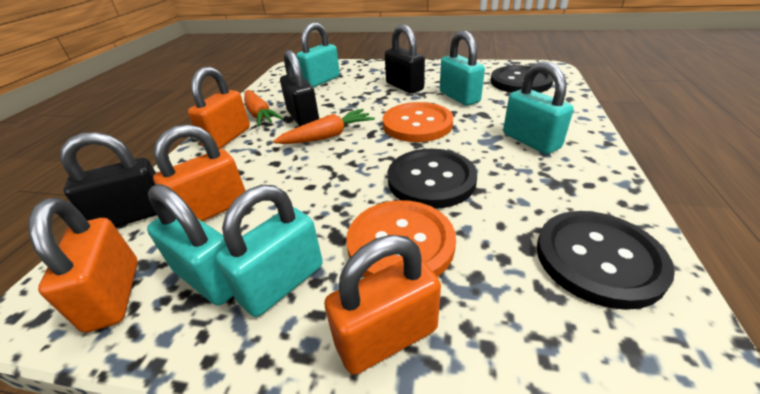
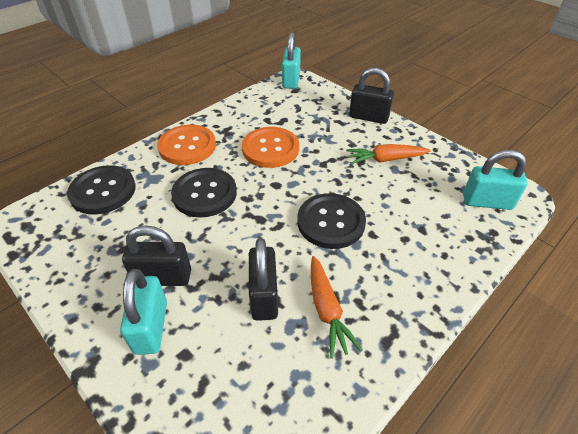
orange padlock: 4 -> 0
turquoise padlock: 5 -> 3

